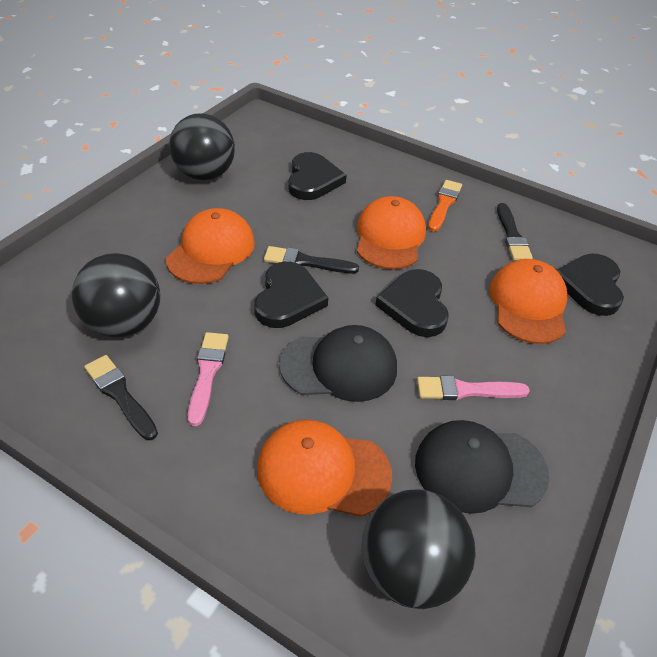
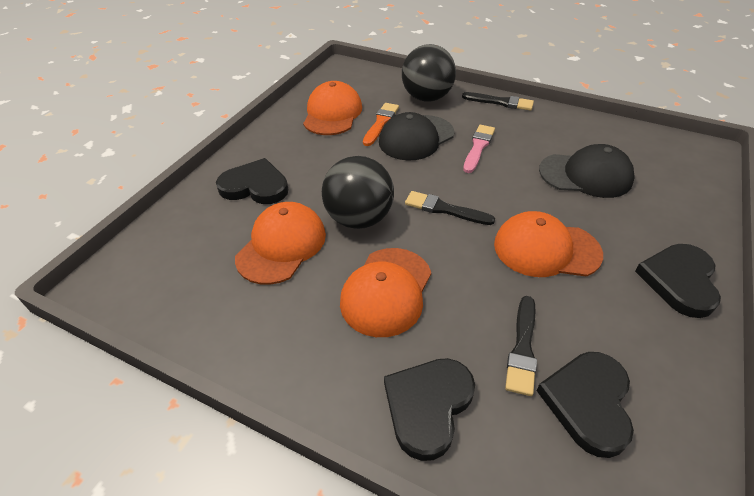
black ball: 3 -> 2
pink brush: 2 -> 1

